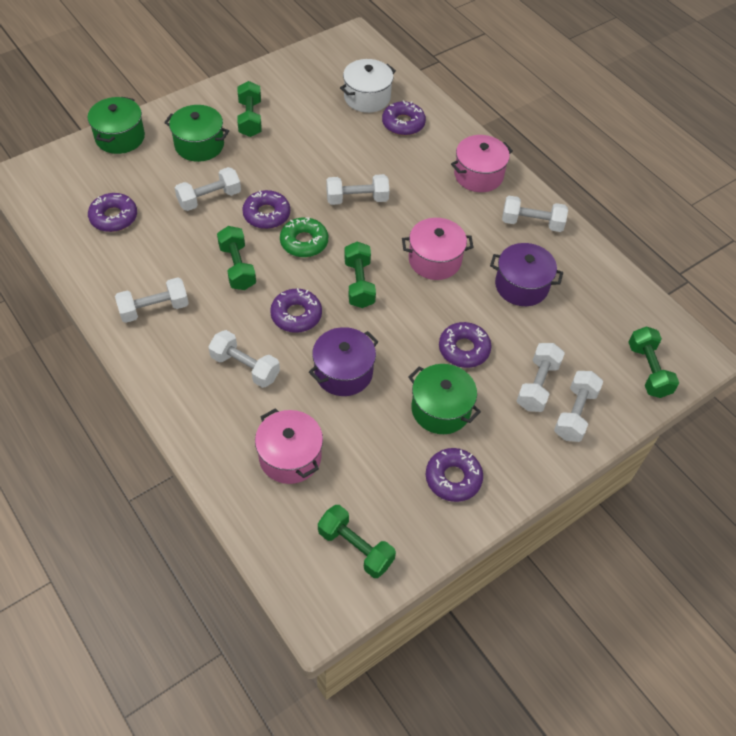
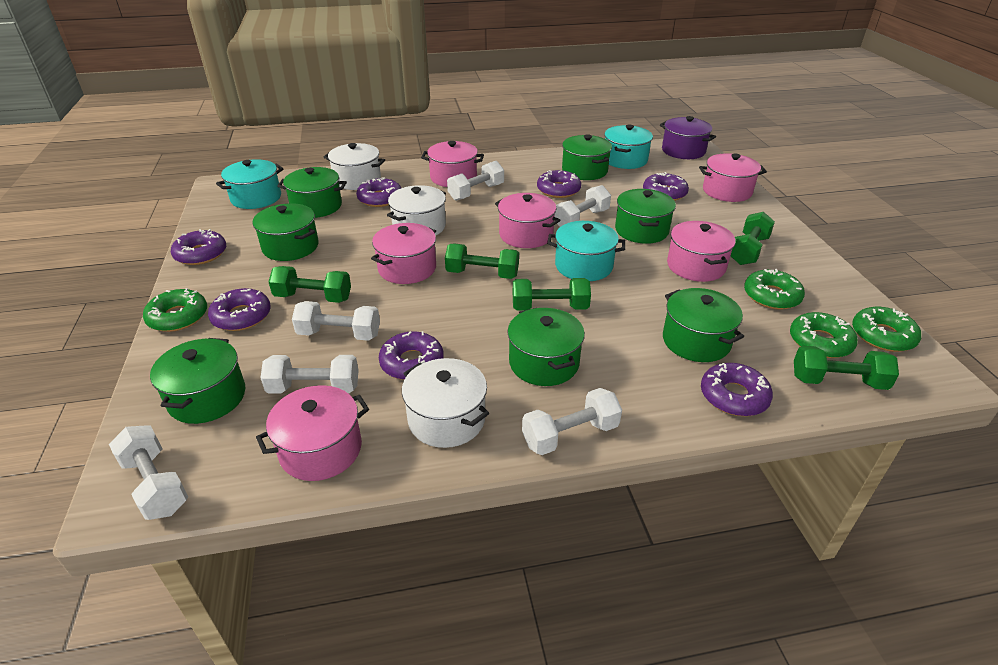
green donut: 1 -> 4
green pot: 3 -> 7
pink pot: 3 -> 6
purple donut: 6 -> 7
purple pot: 2 -> 1
turquoise pot: 0 -> 3
white dumbbell: 7 -> 6
white pot: 1 -> 3

